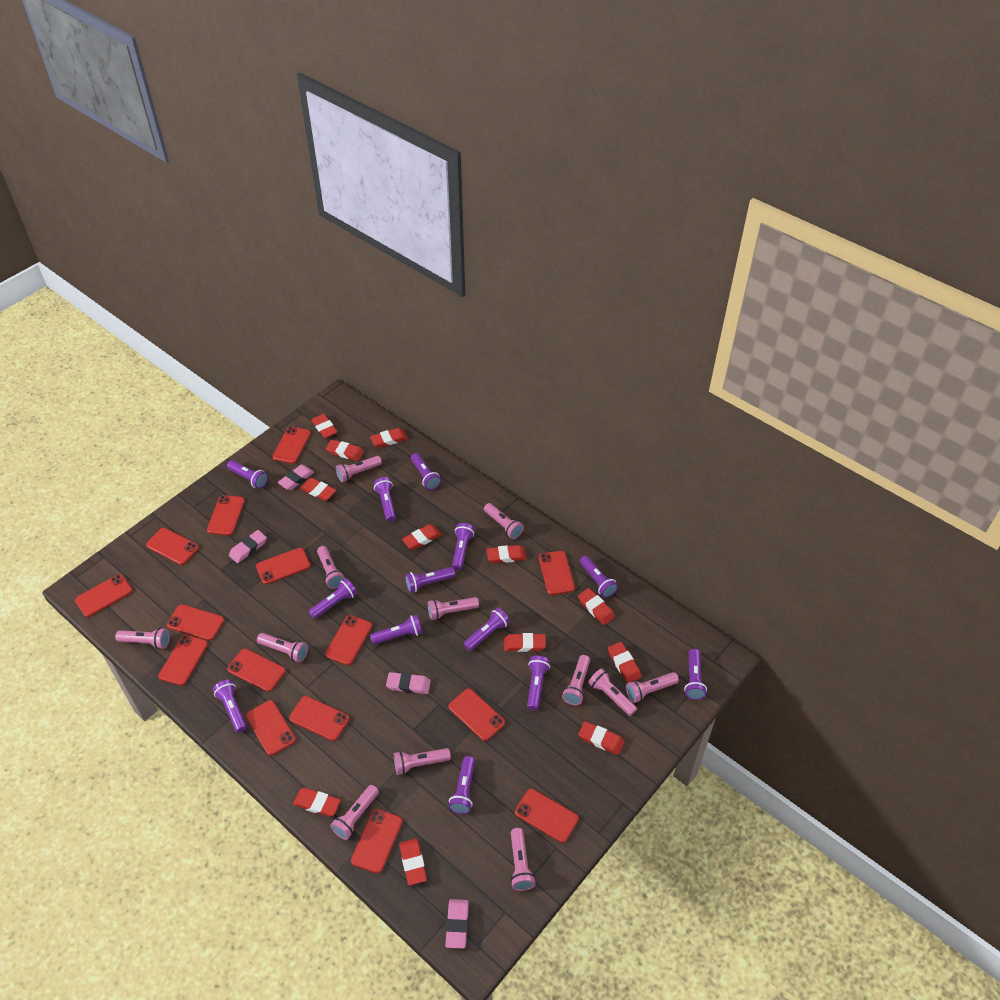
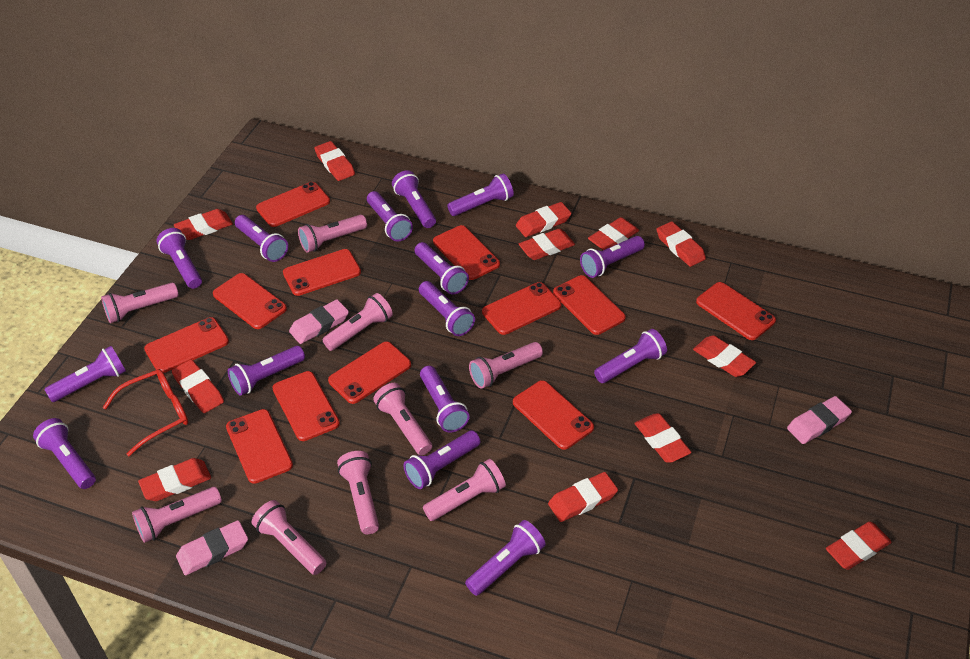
pink eraser: 4 -> 3
pink flashlight: 12 -> 9
purple flashlight: 13 -> 15
red glasses: 0 -> 1
red phone: 15 -> 12

